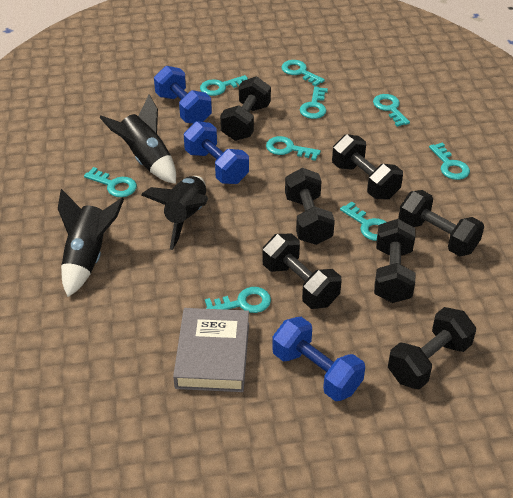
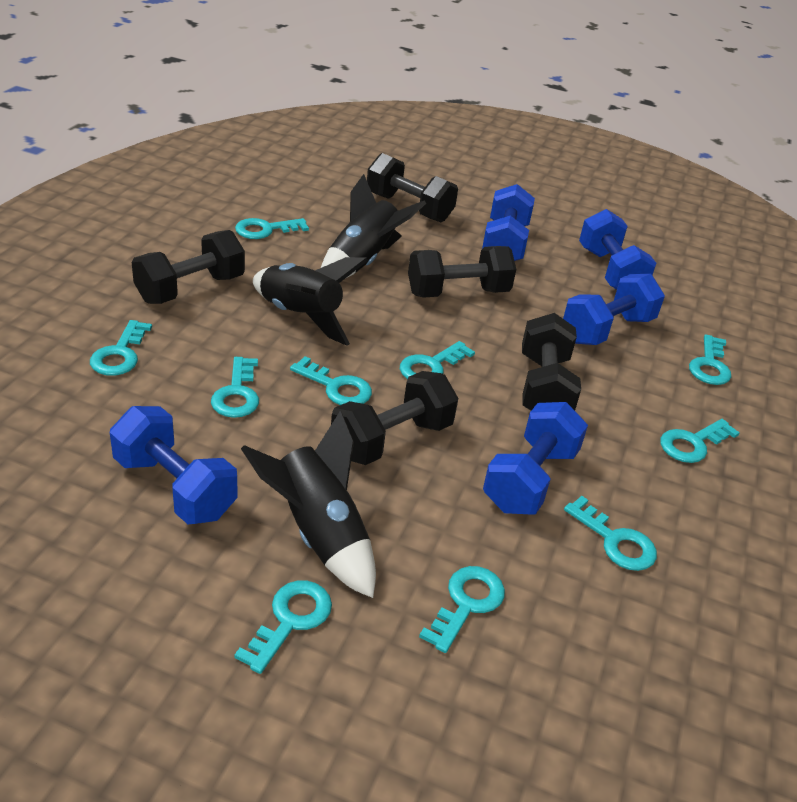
black dumbbell: 7 -> 5
blue dumbbell: 3 -> 5
grey book: 1 -> 0
turquoise key: 9 -> 10

